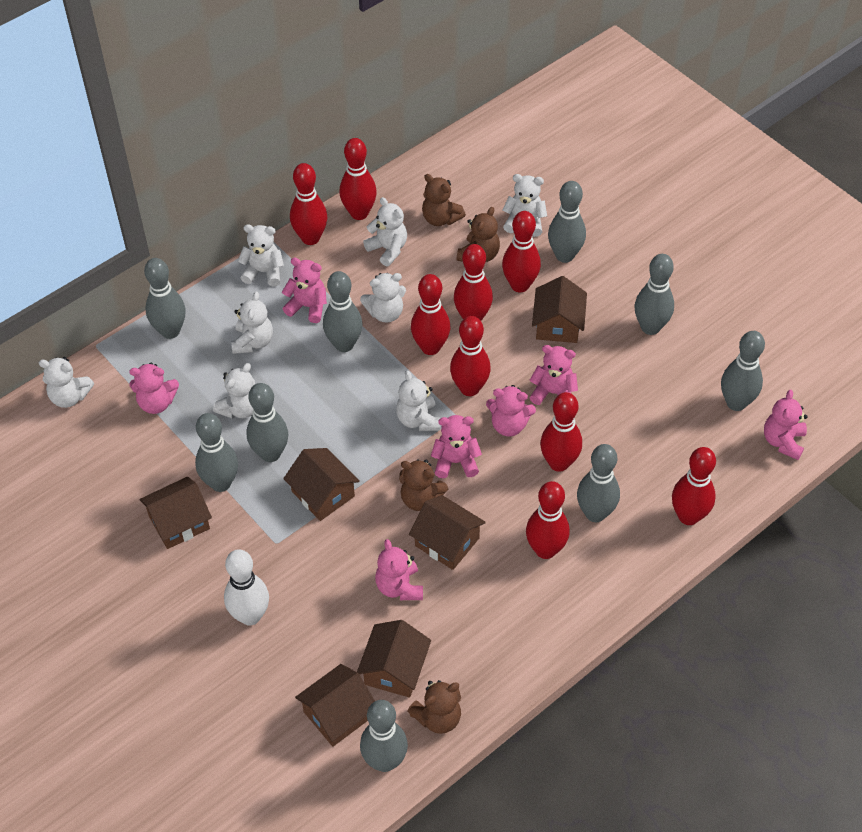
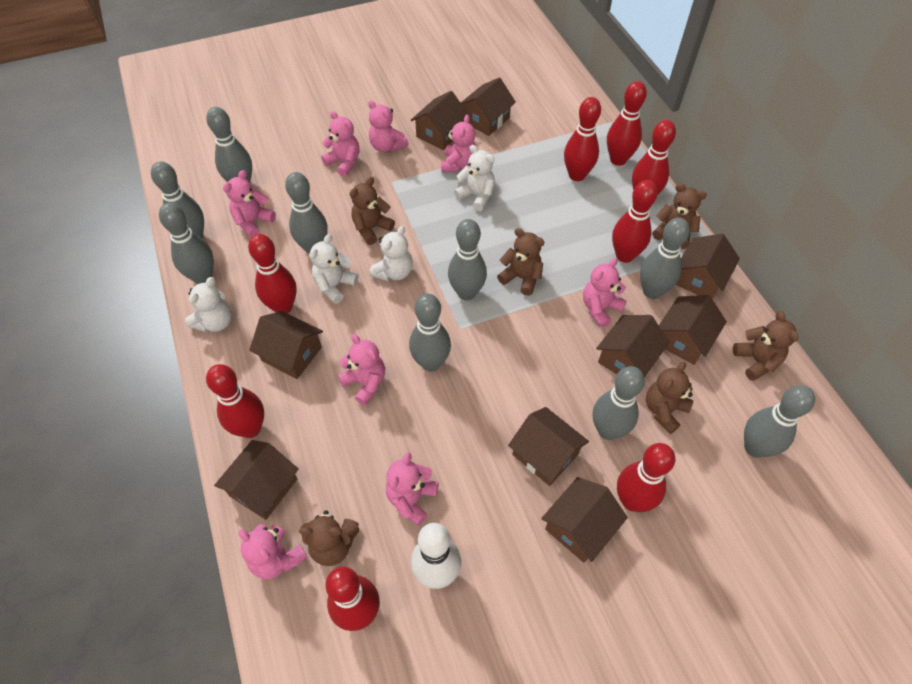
brown house: 6 -> 9
brown teddy bear: 4 -> 6
pink teddy bear: 7 -> 8
red bowling pin: 9 -> 8
white teddy bear: 8 -> 4

